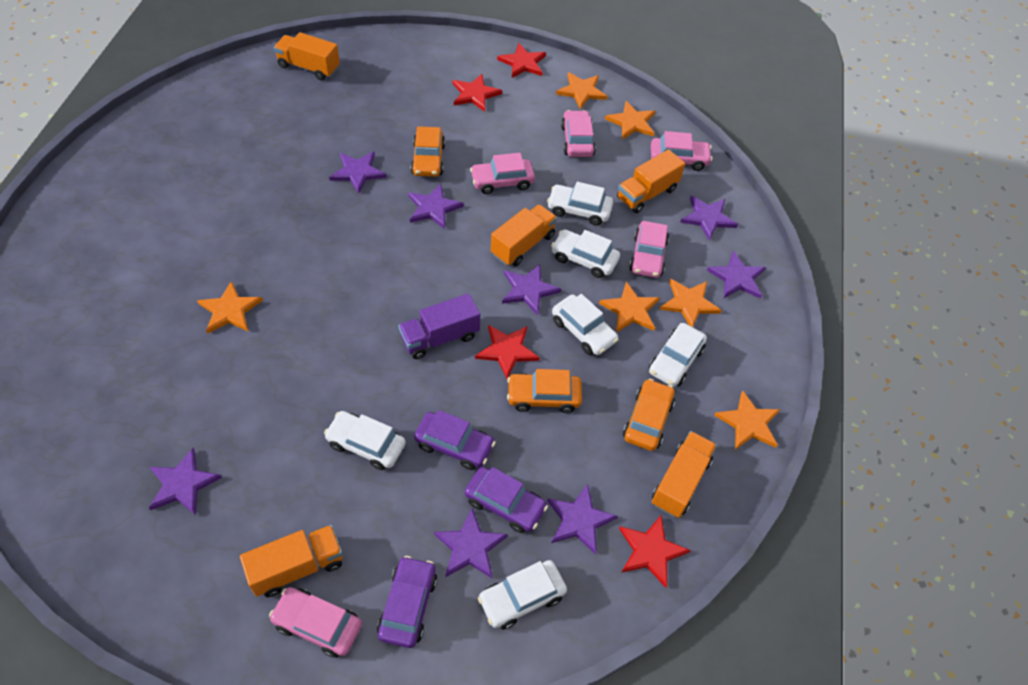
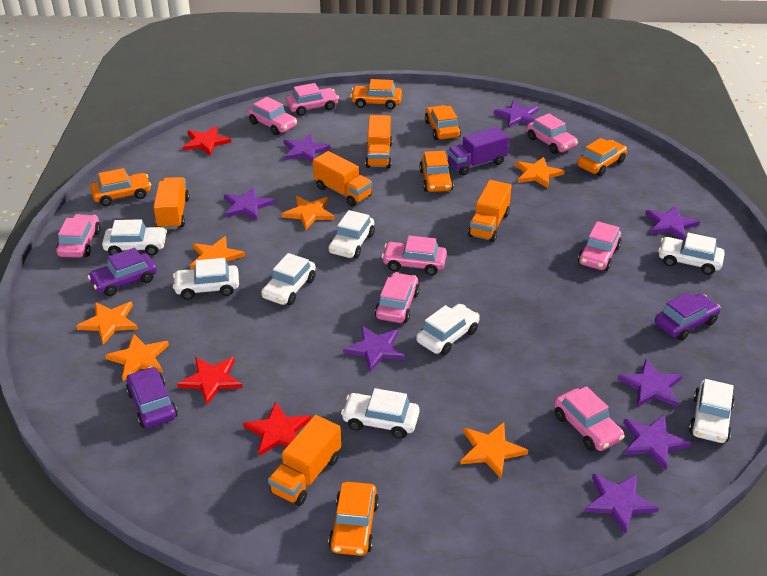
orange car: 3 -> 6
pink car: 5 -> 8
red star: 4 -> 3
white car: 6 -> 8

